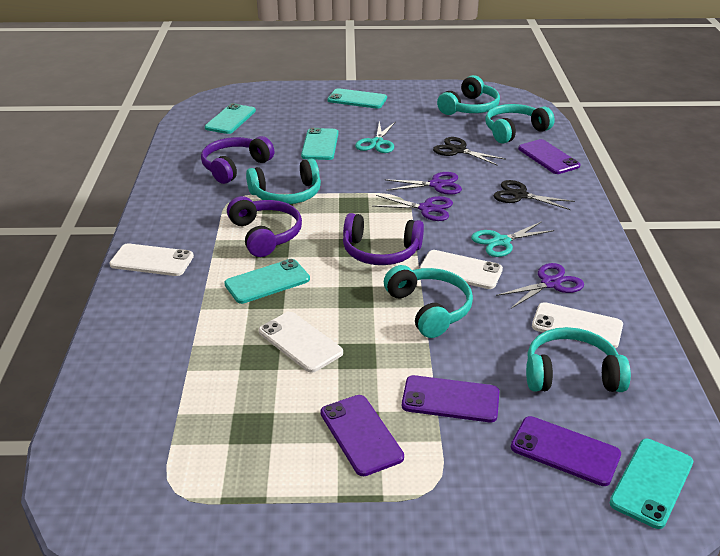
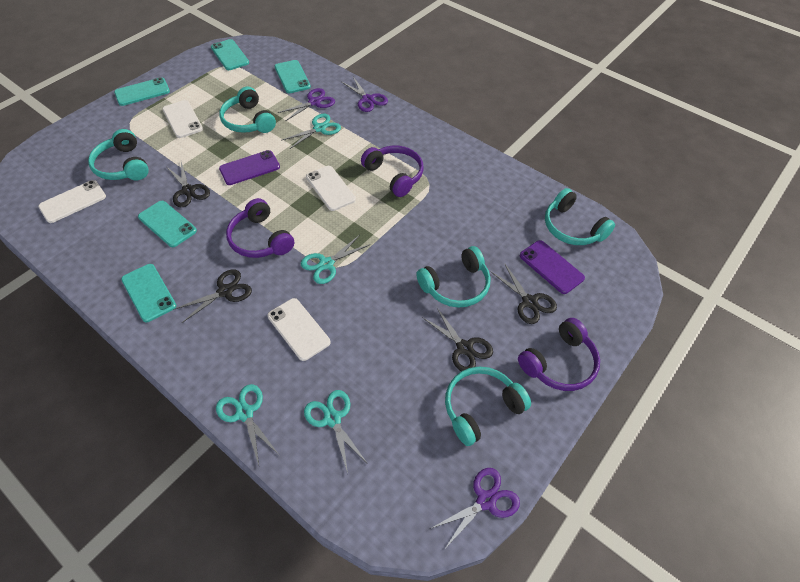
black scissors: 2 -> 4
purple phone: 4 -> 2
turquoise scissors: 2 -> 4

